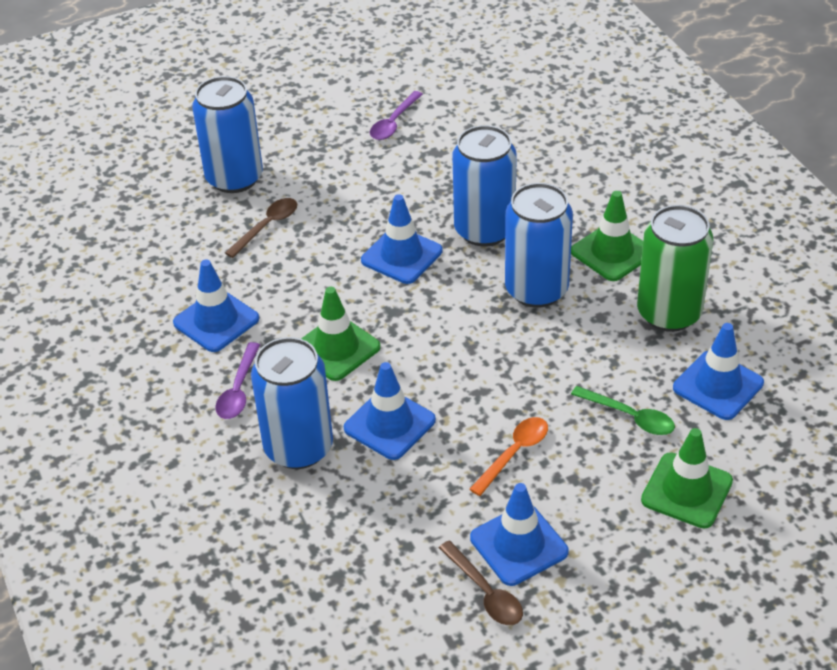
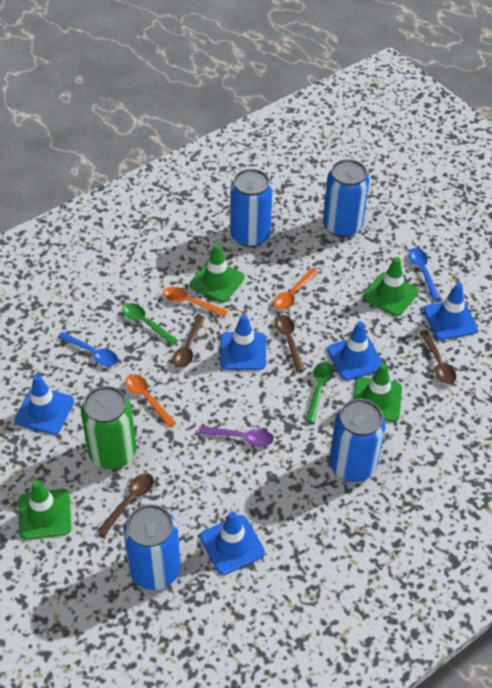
blue spoon: 0 -> 2
brown spoon: 2 -> 4
green spoon: 1 -> 2
green traffic cone: 3 -> 4
orange spoon: 1 -> 3
purple spoon: 2 -> 1

